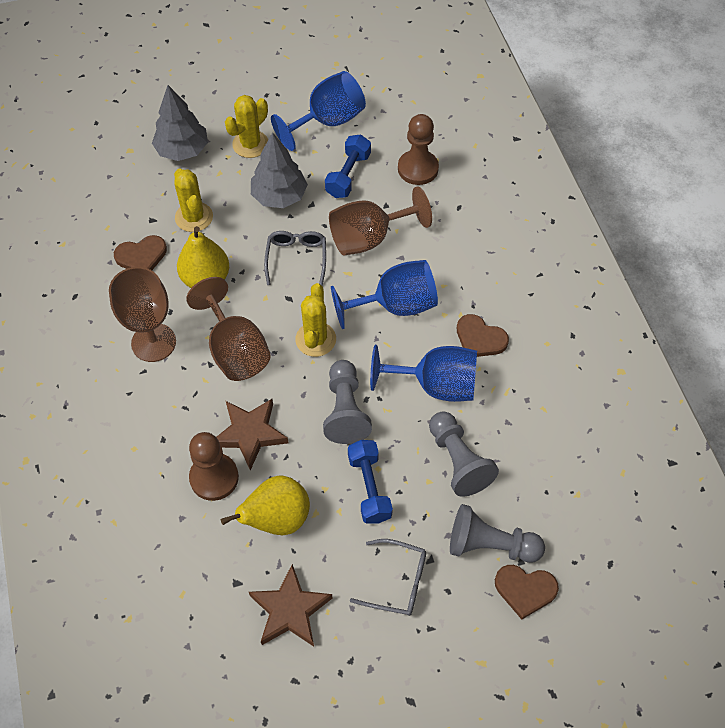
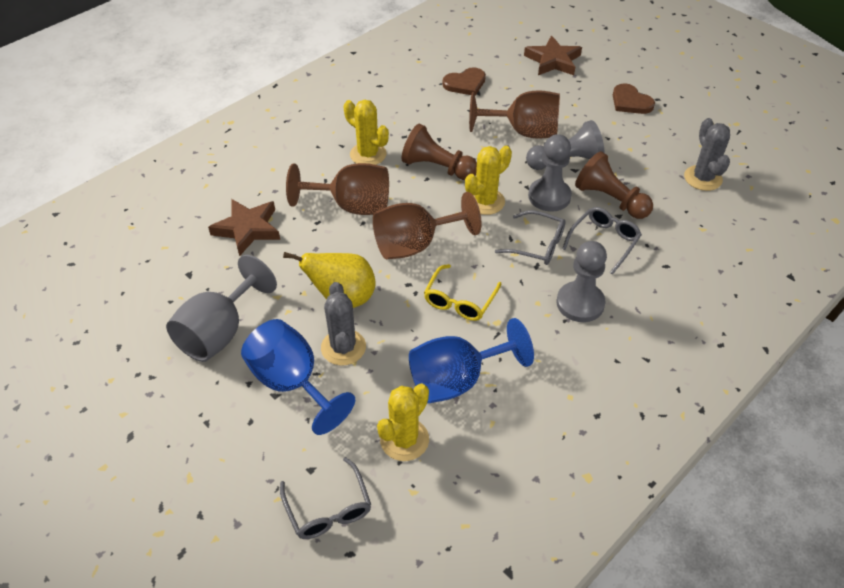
blue dumbbell: 2 -> 0
blue goblet: 3 -> 2
brown heart: 3 -> 2
grey cactus: 0 -> 2
grey glasses: 2 -> 3
grey goblet: 0 -> 1
grey tree: 2 -> 0
yellow glasses: 0 -> 1
yellow pear: 2 -> 1

